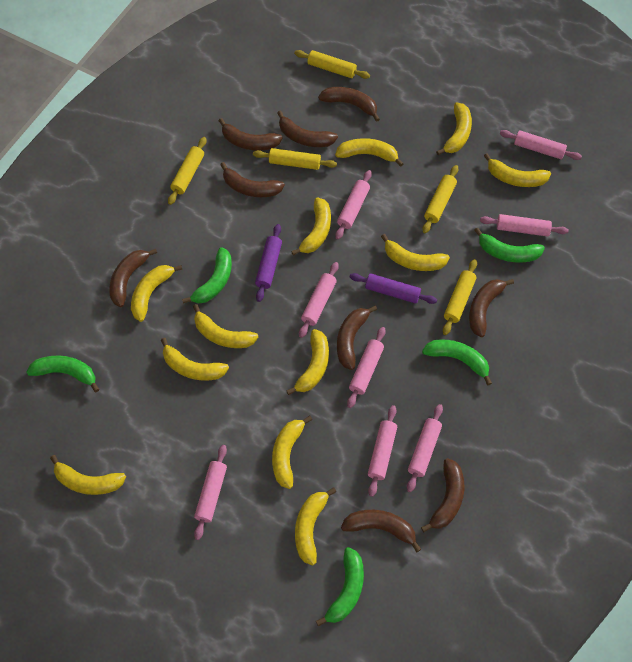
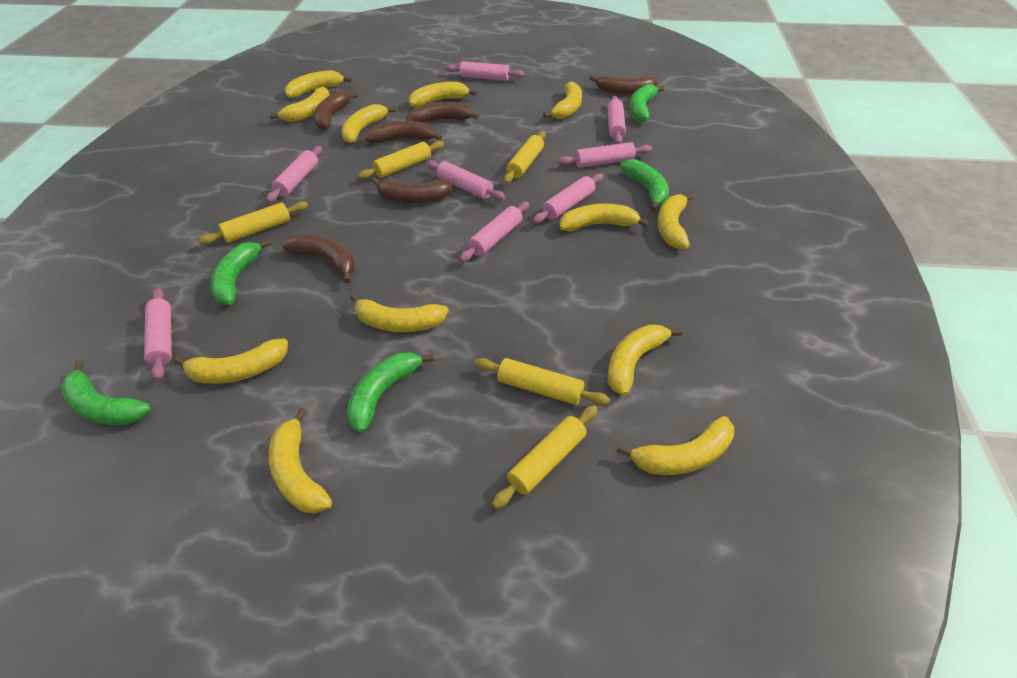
brown banana: 9 -> 6
purple rolling pin: 2 -> 0

